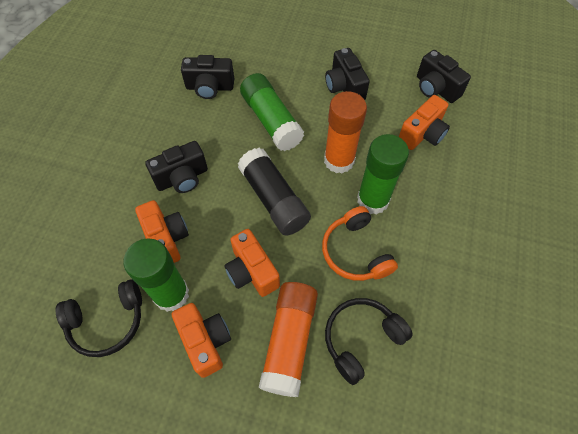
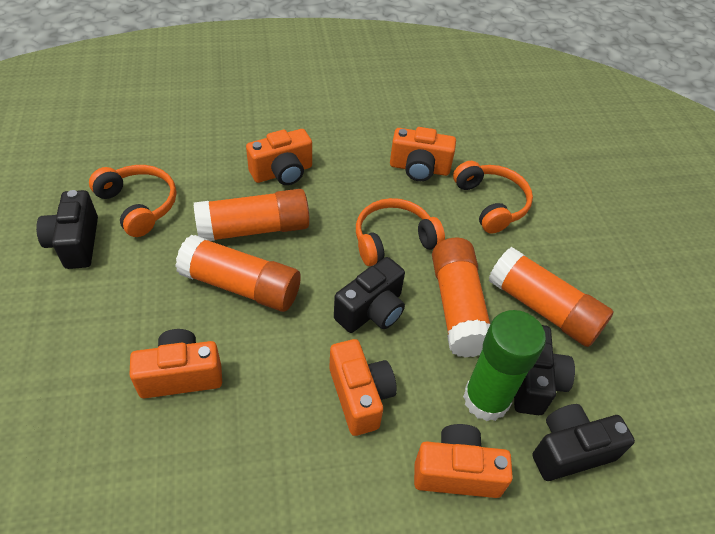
black glue stick: 1 -> 0
black headphones: 2 -> 0
green glue stick: 3 -> 1
orange camera: 4 -> 5
orange glue stick: 2 -> 4
orange headphones: 1 -> 3

